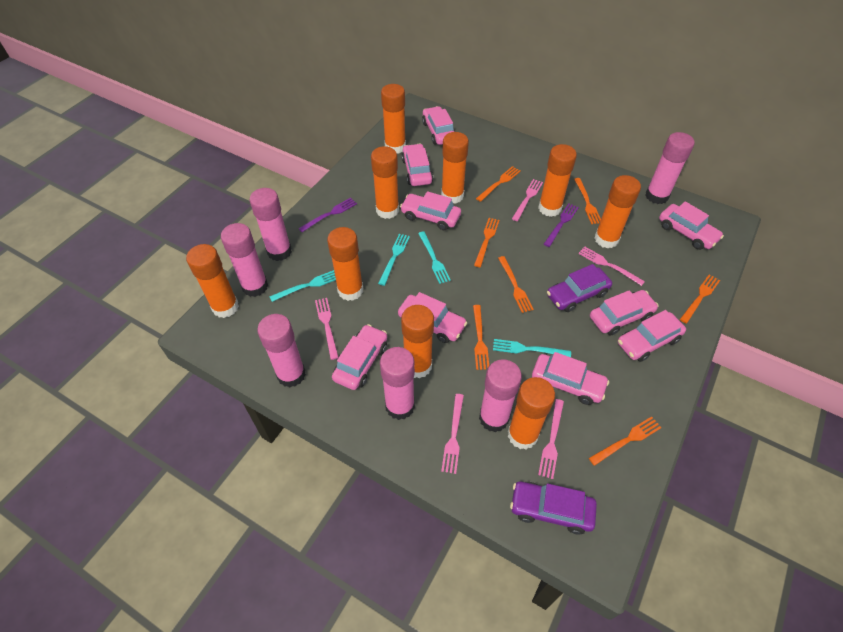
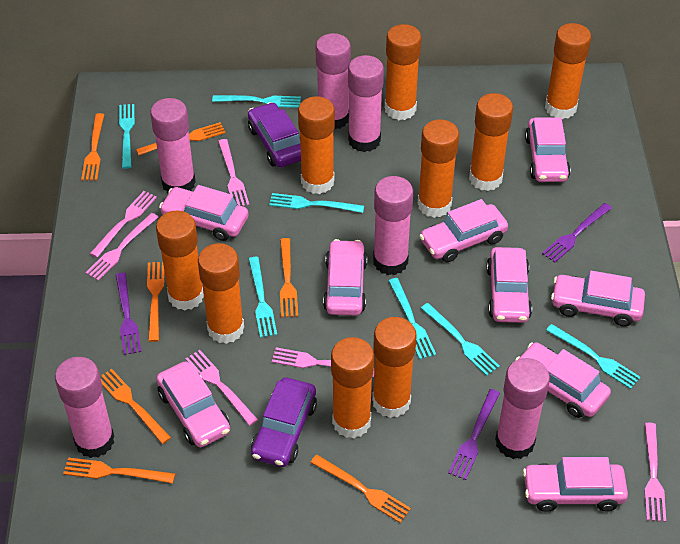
pink fork: 5 -> 6
purple fork: 2 -> 3
turquoise fork: 4 -> 7

